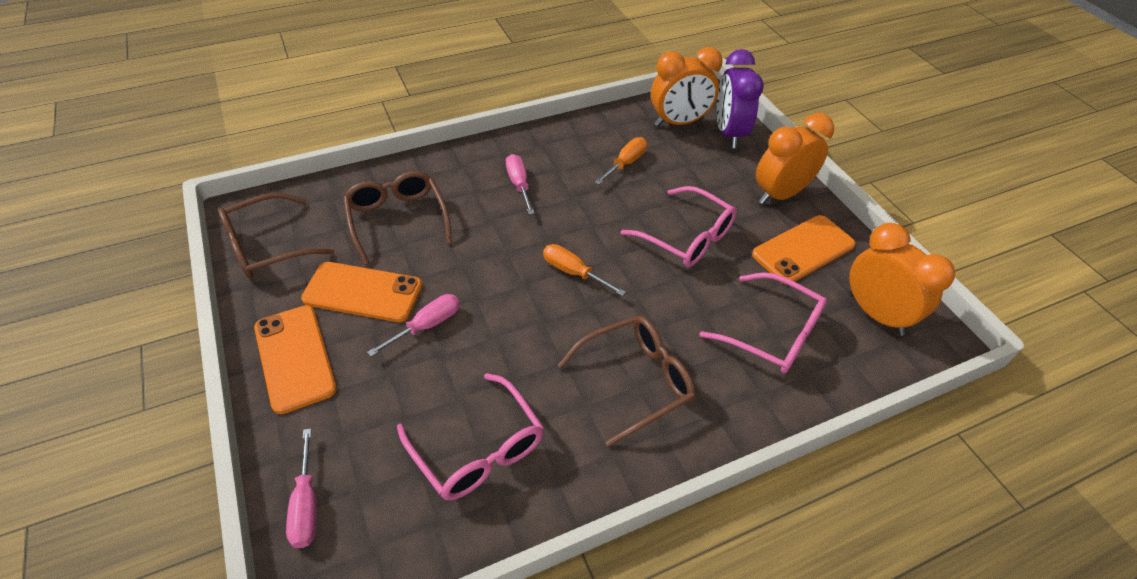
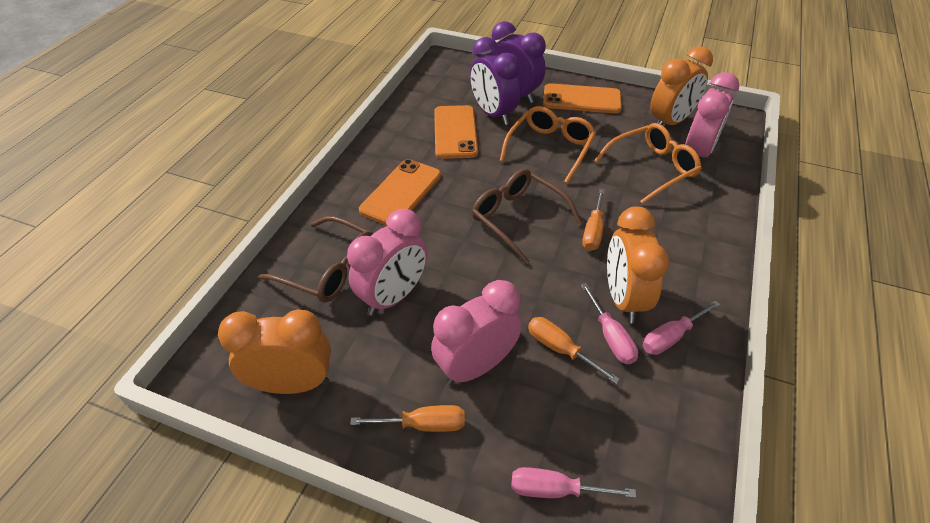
brown glasses: 3 -> 2
orange glasses: 0 -> 2
orange screwdriver: 2 -> 3
pink clock: 0 -> 3
pink glasses: 3 -> 0
purple clock: 1 -> 2

